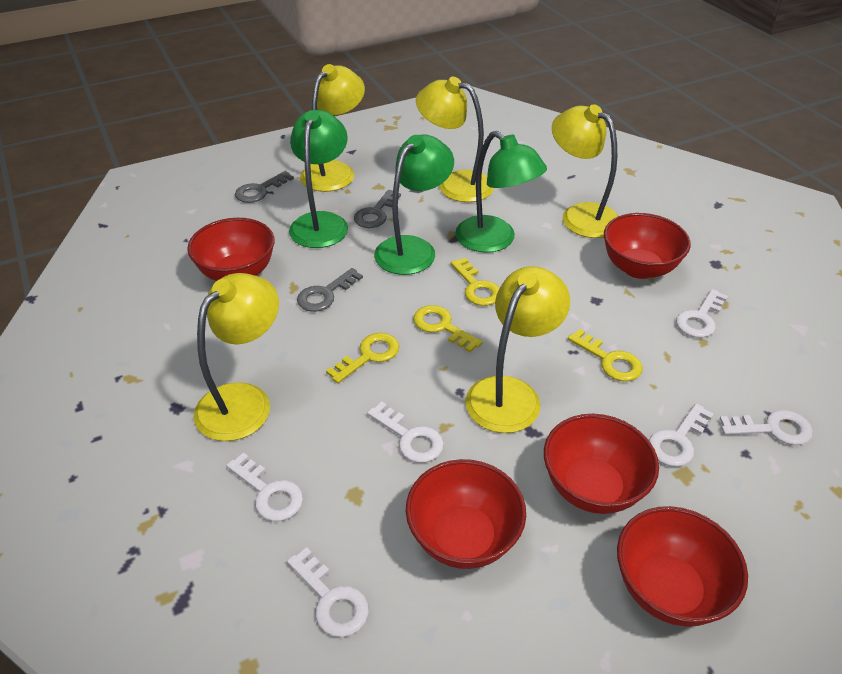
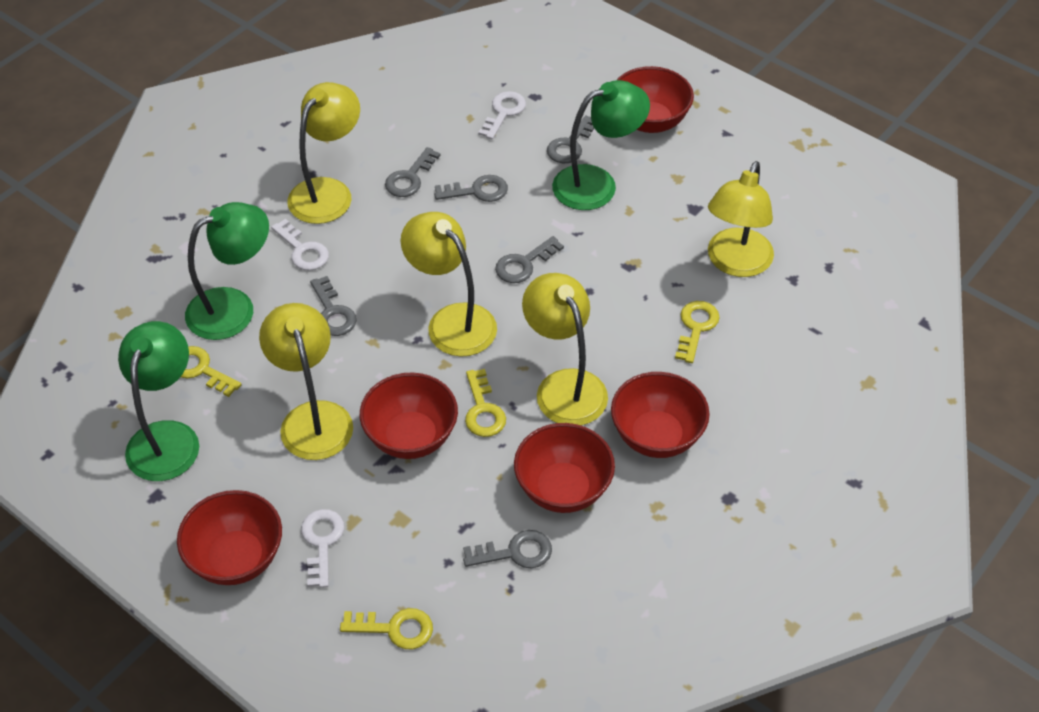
grey key: 3 -> 6
white key: 6 -> 3

